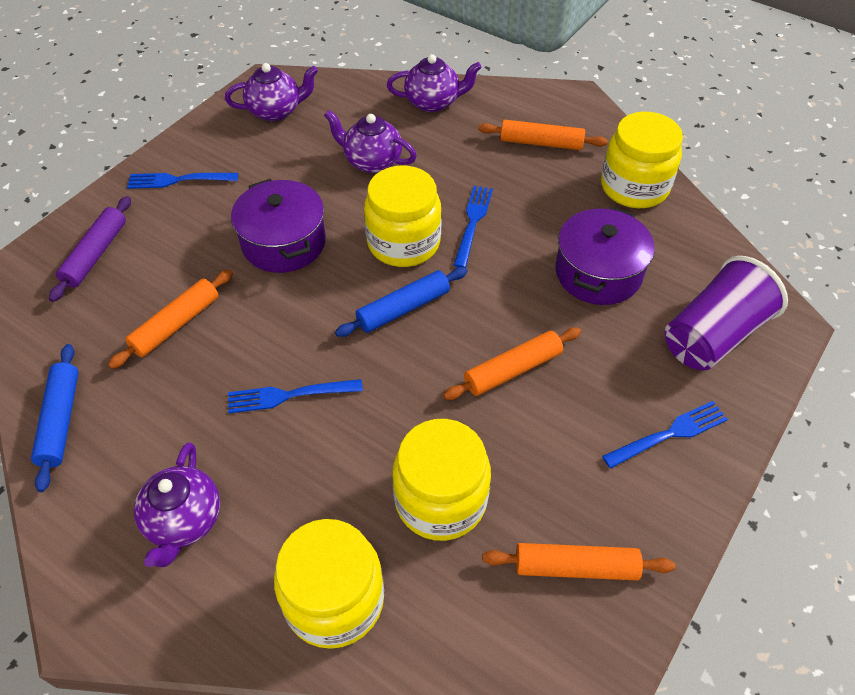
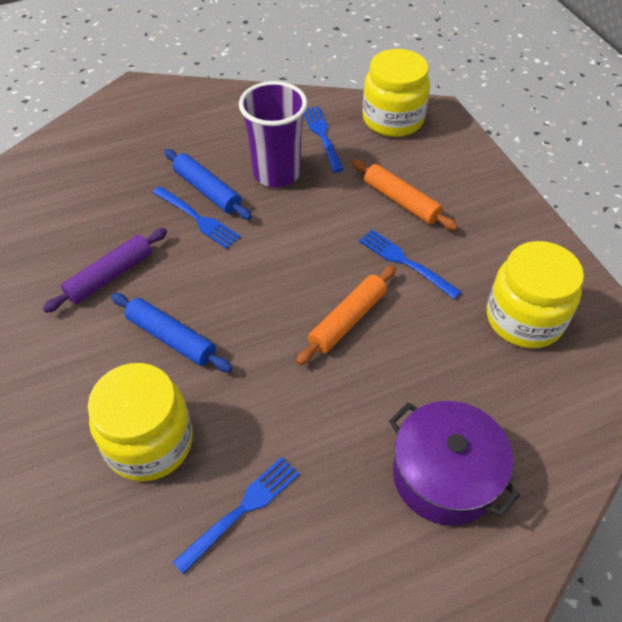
orange rolling pin: 4 -> 2
purple pot: 2 -> 1
purple teapot: 4 -> 0
yellow jar: 4 -> 3

